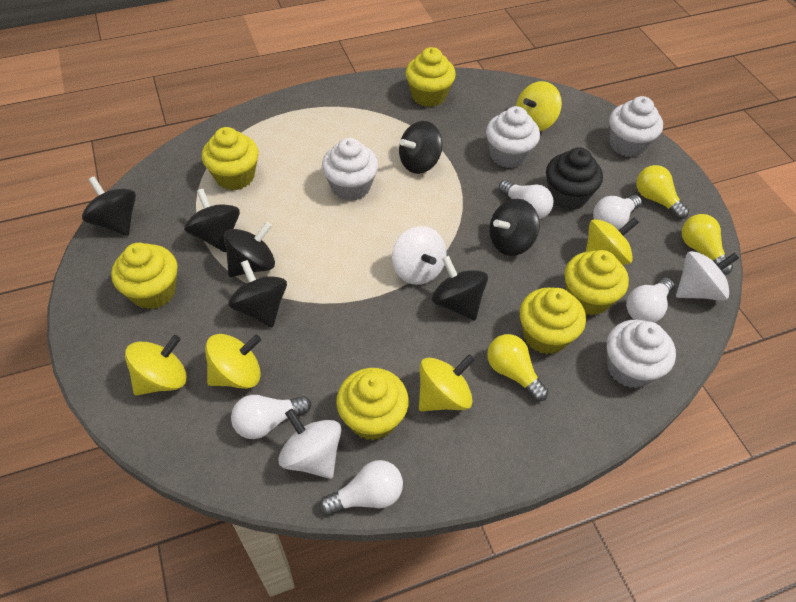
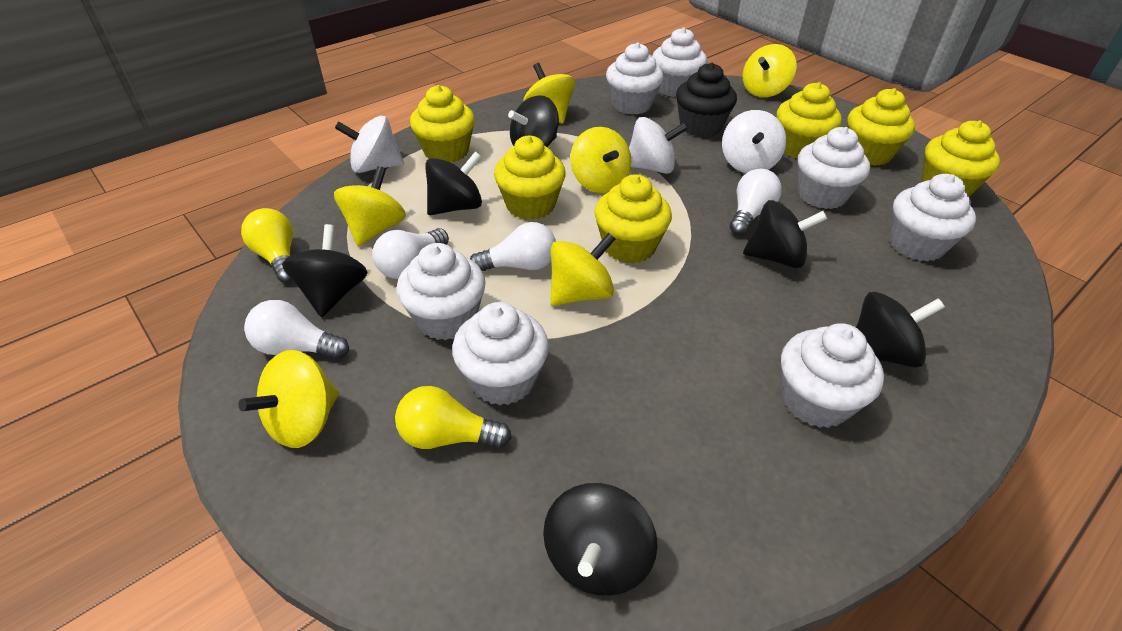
black spinning top: 7 -> 6
white cupcake: 4 -> 7
white light bulb: 5 -> 4
yellow light bulb: 3 -> 2
yellow spinning top: 5 -> 6

